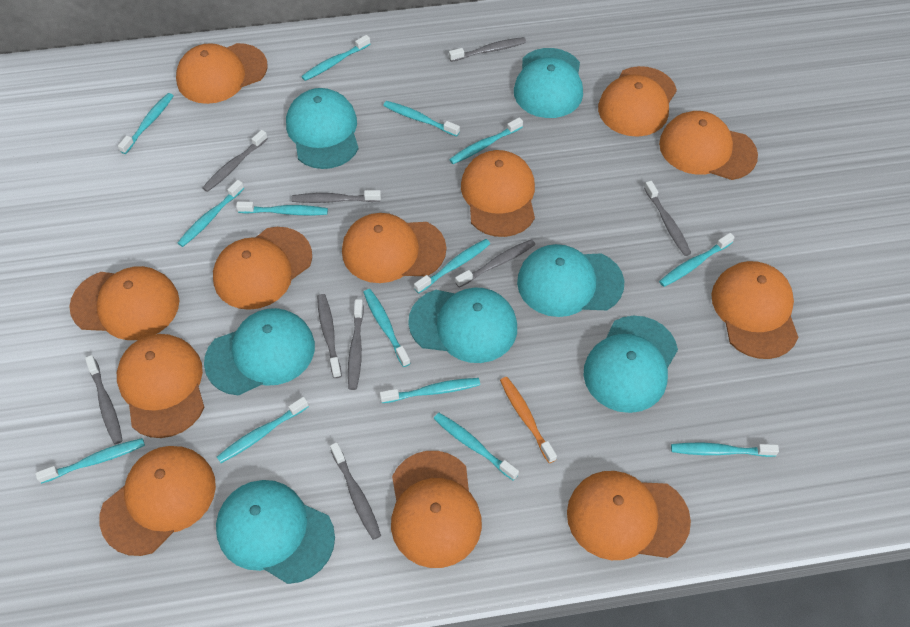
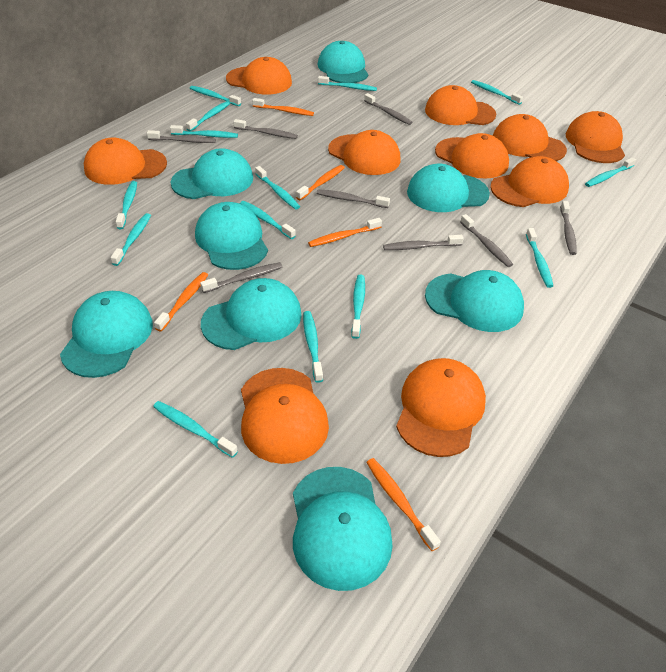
grey toothbrush: 9 -> 8
orange cap: 12 -> 10
orange toothbrush: 1 -> 5
turquoise cap: 7 -> 8

